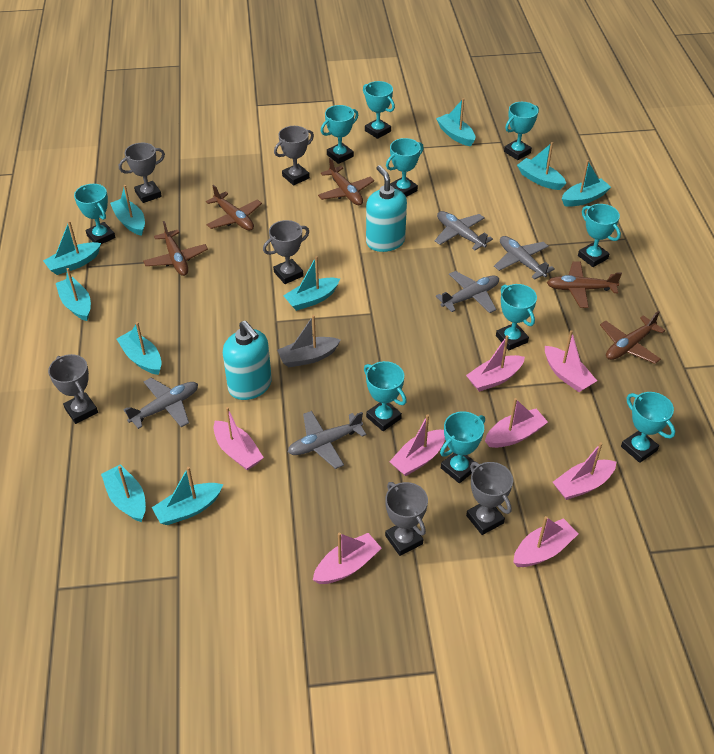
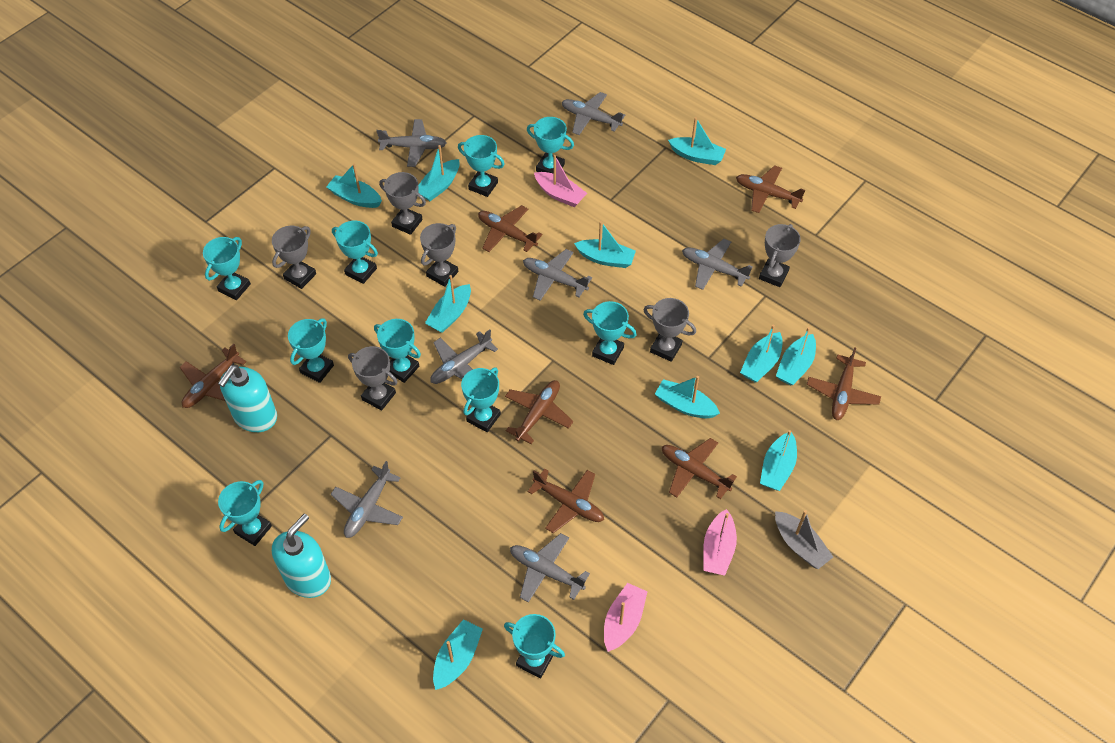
brown plane: 5 -> 7
grey plane: 5 -> 7
pink boat: 8 -> 3

